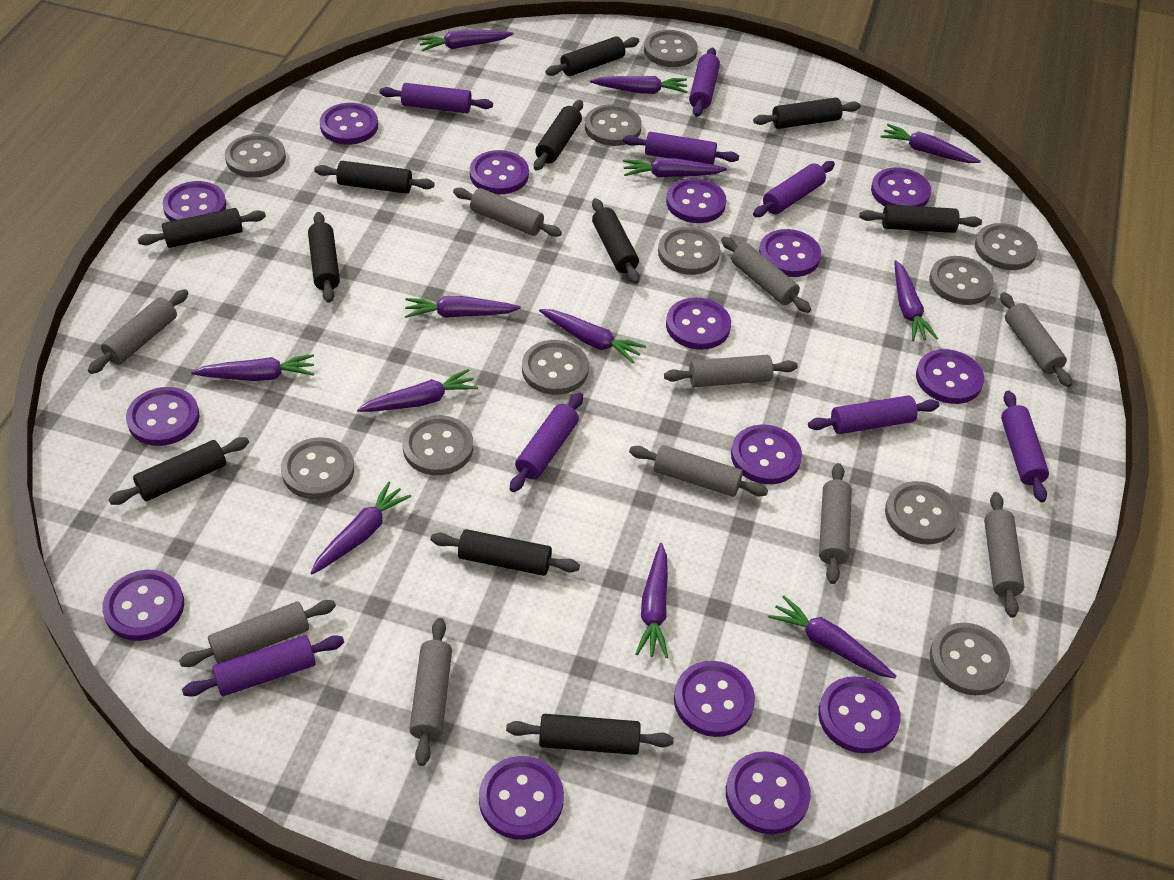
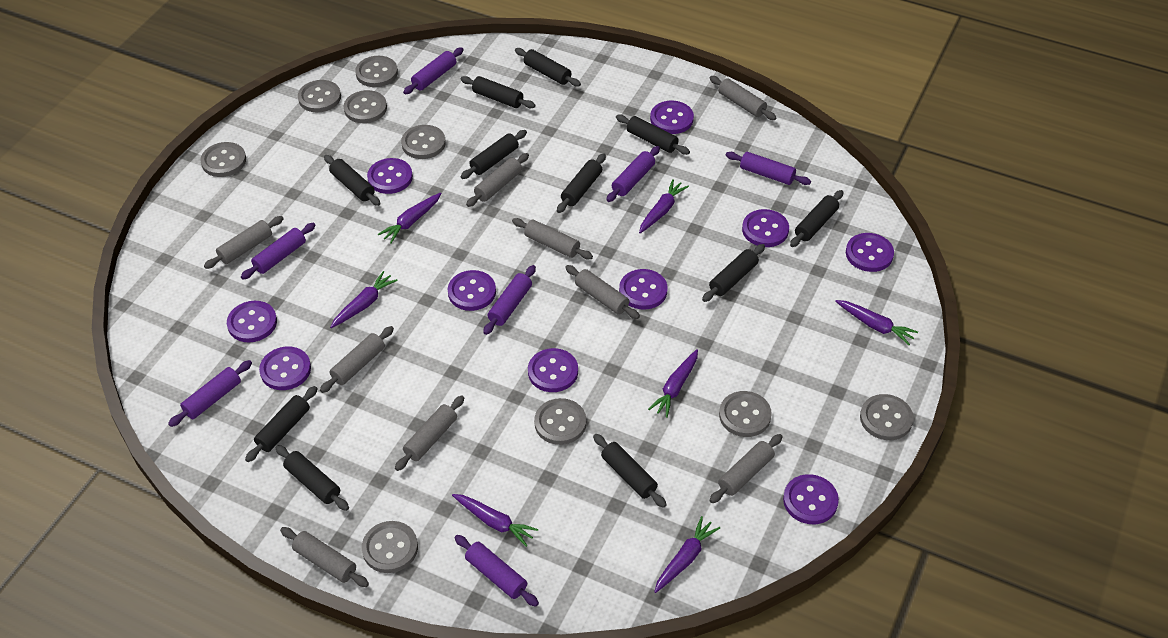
grey button: 11 -> 9
grey rolling pin: 10 -> 9
purple button: 15 -> 10
purple carrot: 12 -> 7
purple rolling pin: 8 -> 7

